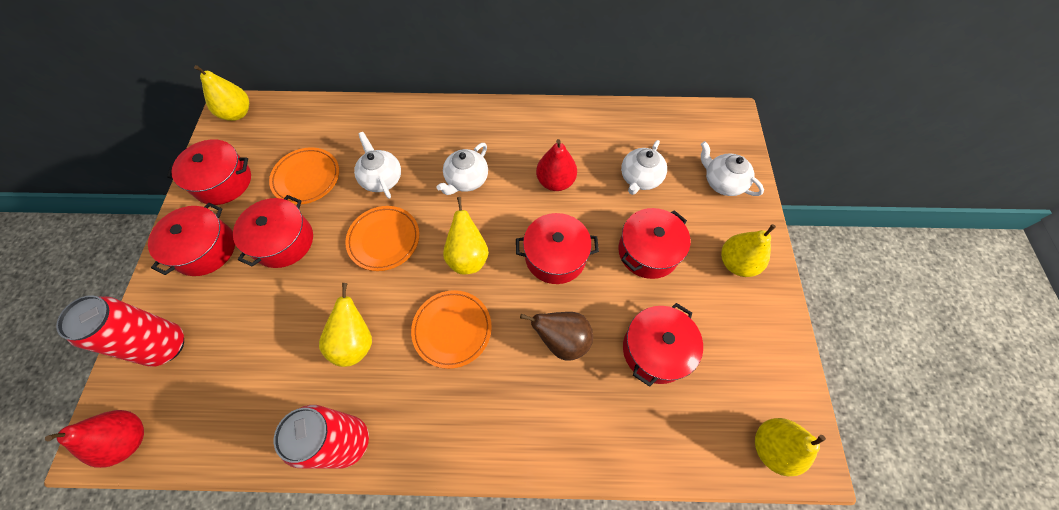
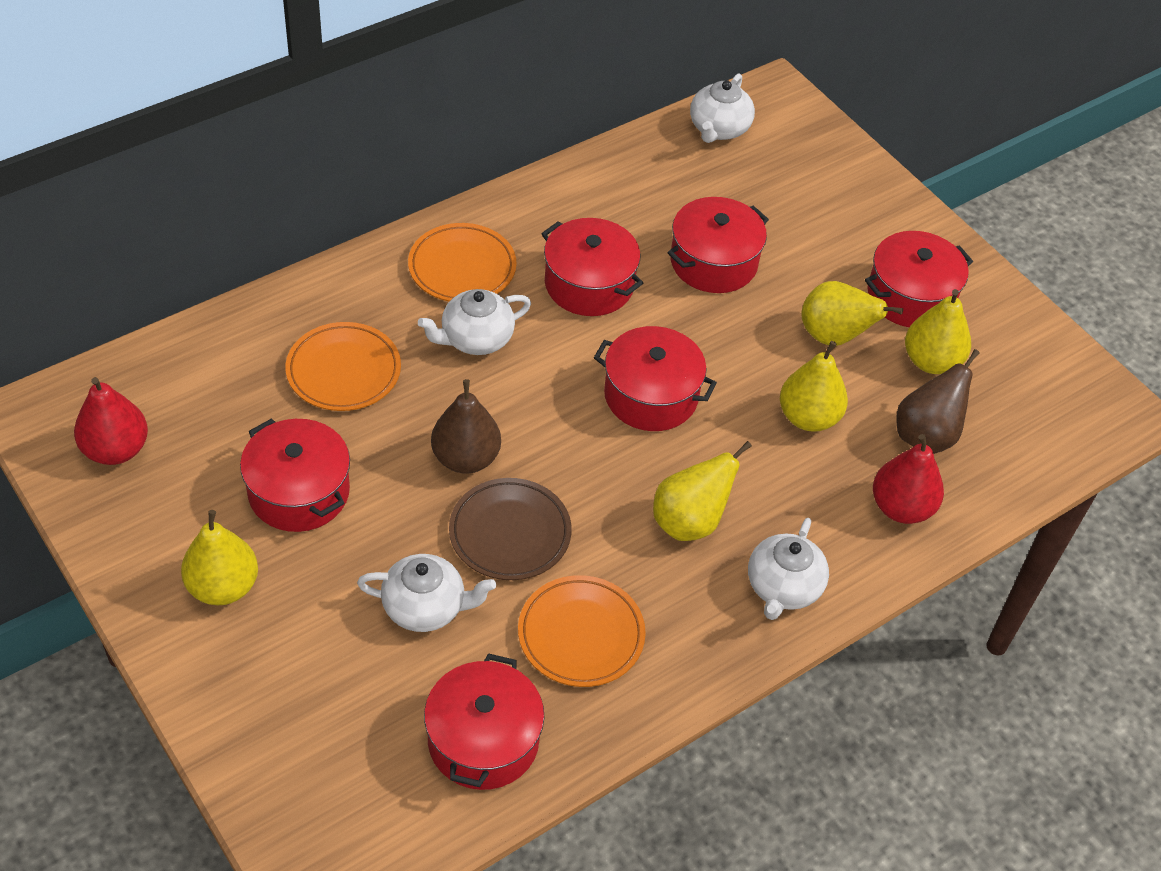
brown pear: 1 -> 2
brown plate: 0 -> 1
red can: 2 -> 0

